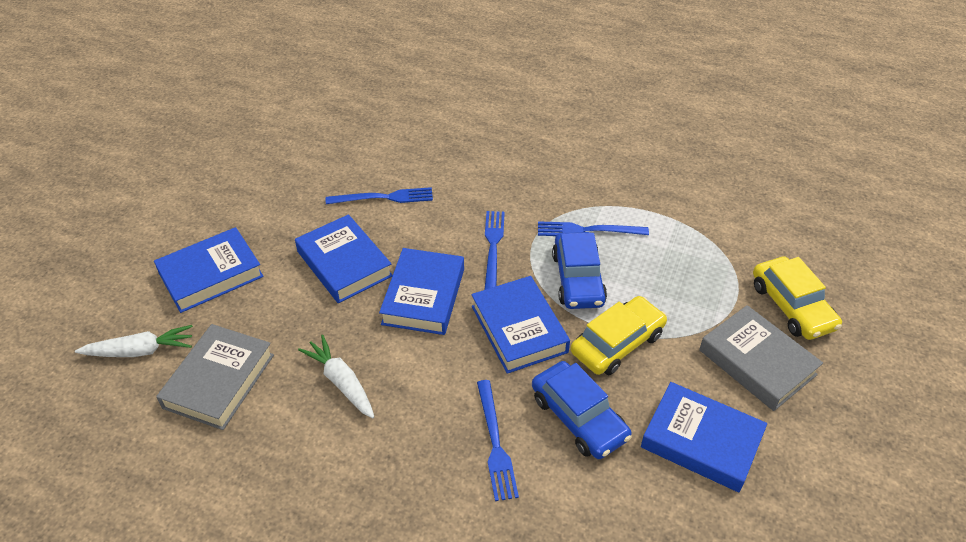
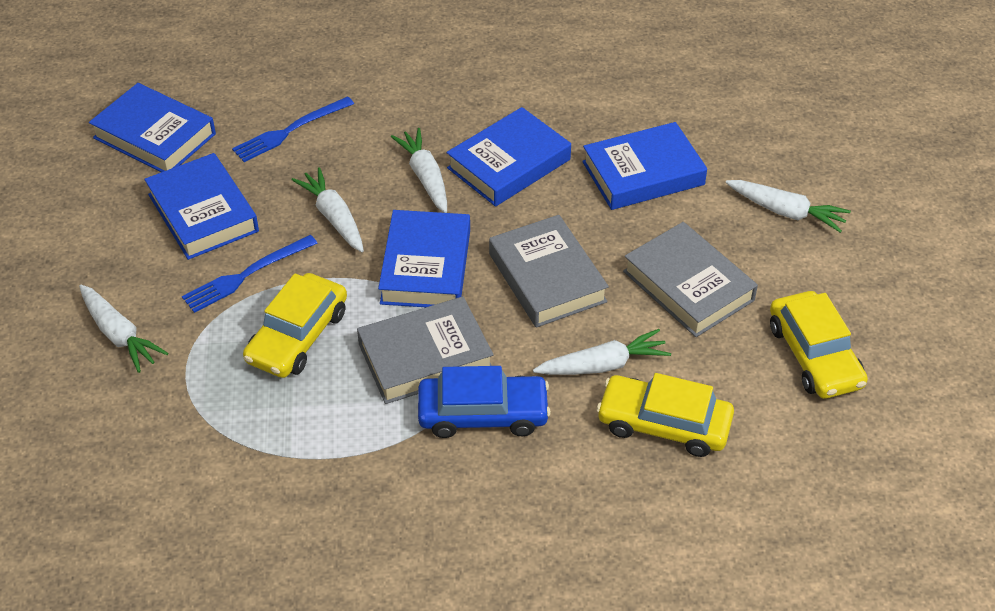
blue car: 2 -> 1
blue fork: 4 -> 2
grey book: 2 -> 3
white carrot: 2 -> 5
yellow car: 2 -> 3

